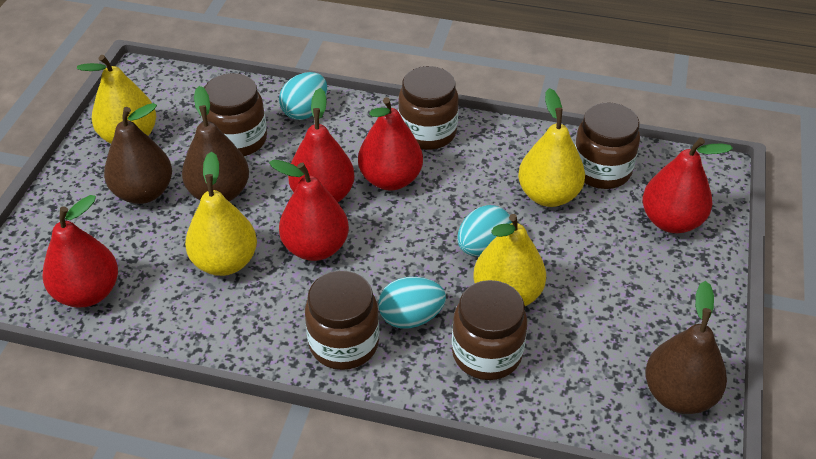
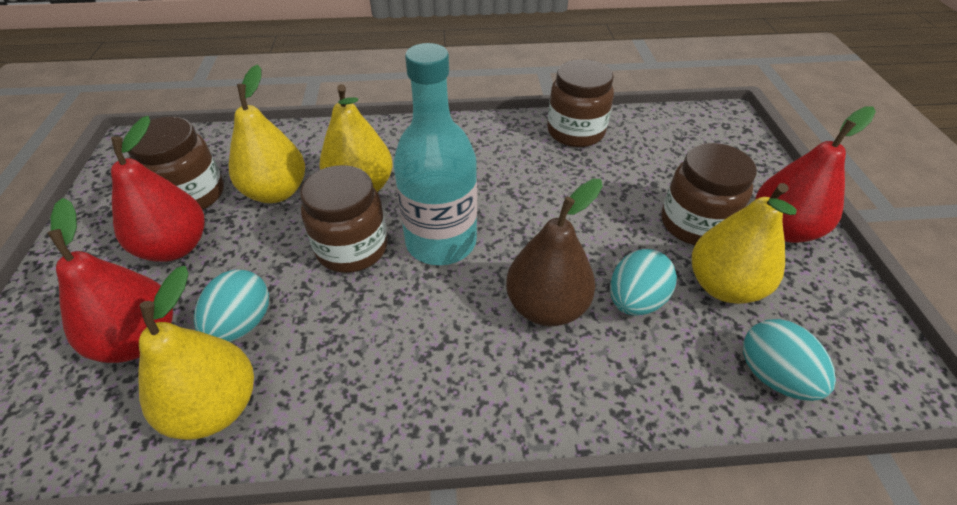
brown jar: 5 -> 4
brown pear: 3 -> 1
red pear: 5 -> 3
turquoise bottle: 0 -> 1

